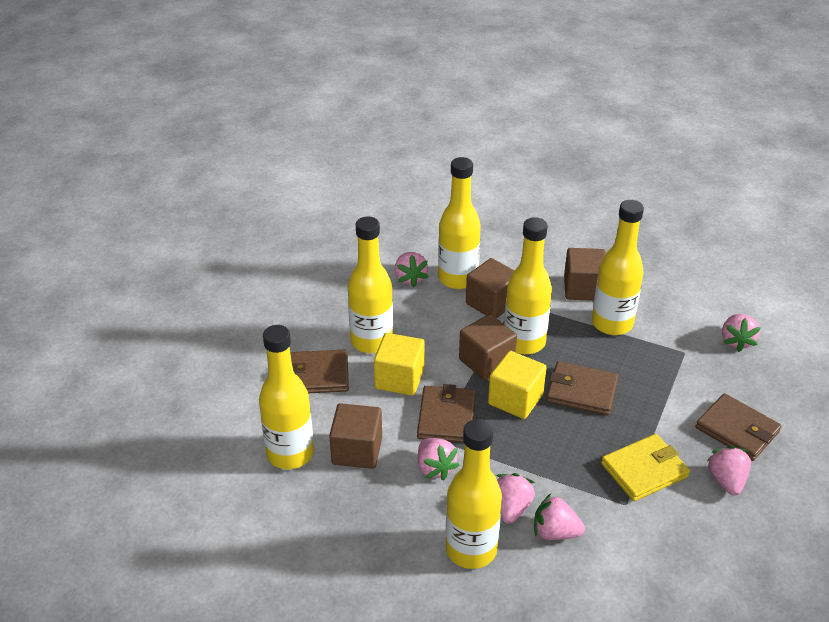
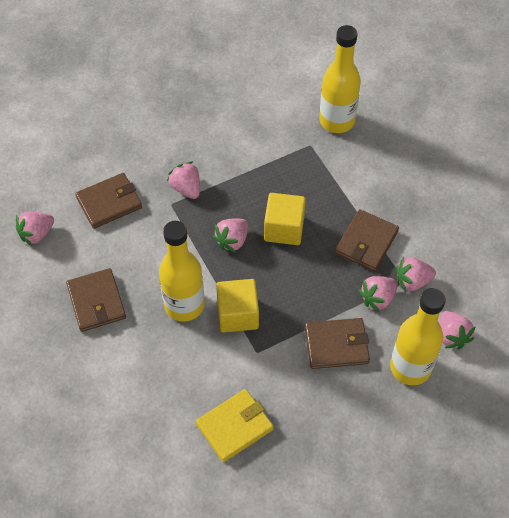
brown cube: 4 -> 0
yellow bottle: 6 -> 3

